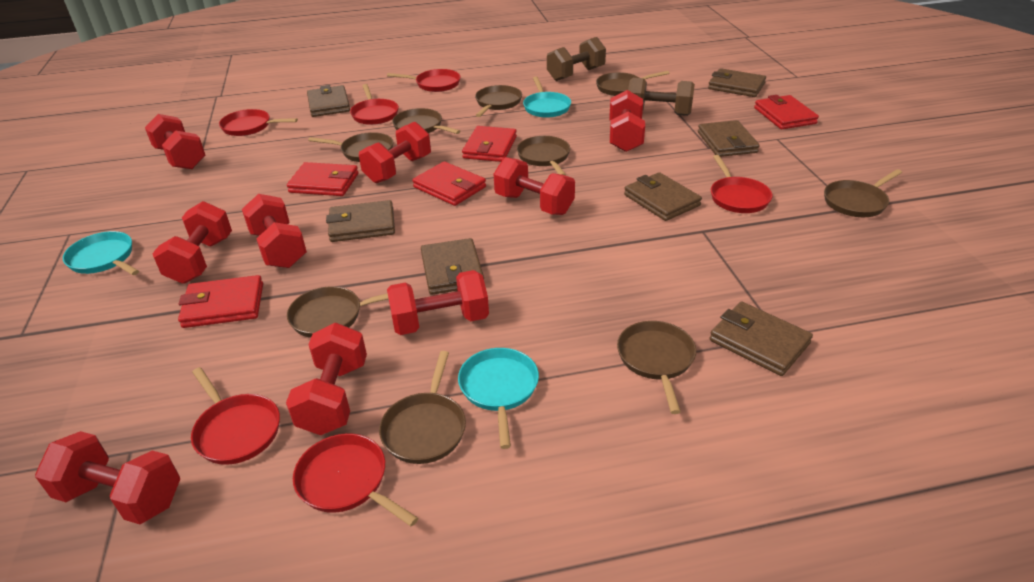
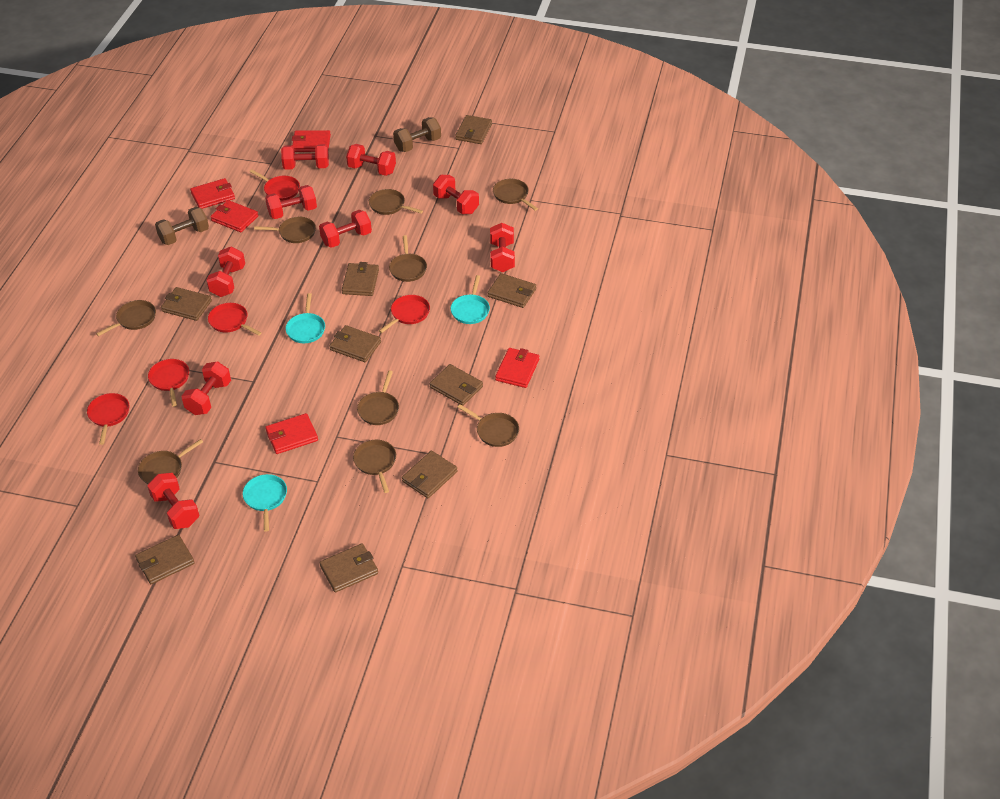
brown wallet: 7 -> 9
red pan: 6 -> 5

